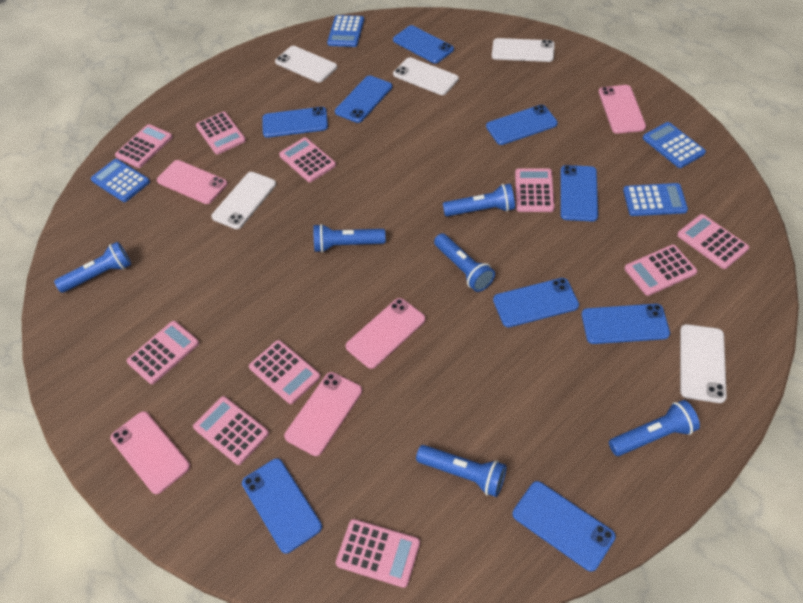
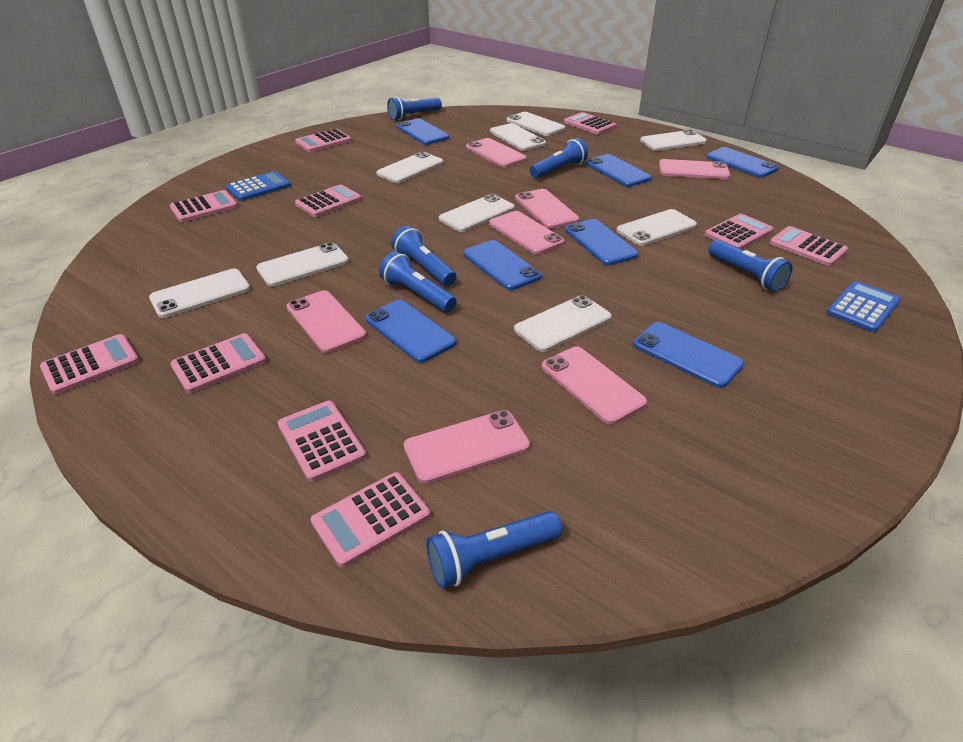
blue calculator: 4 -> 2
blue phone: 9 -> 7
pink phone: 5 -> 7
white phone: 5 -> 9

